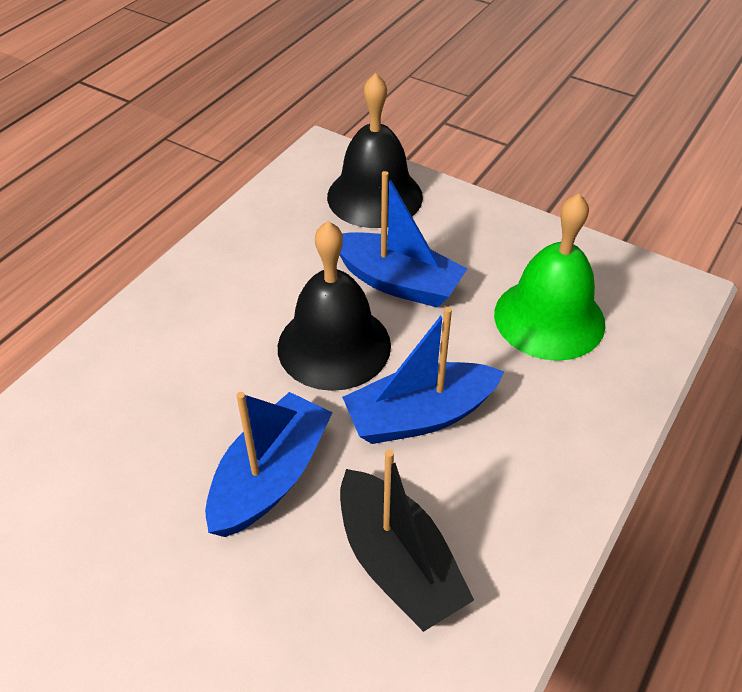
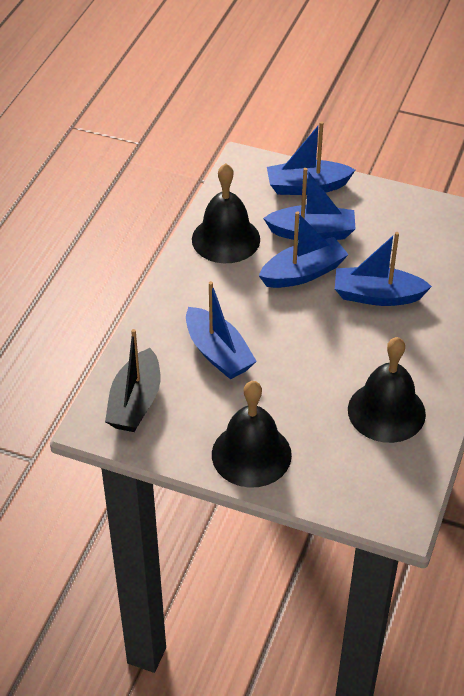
black bell: 2 -> 3
blue boat: 3 -> 5
green bell: 1 -> 0

